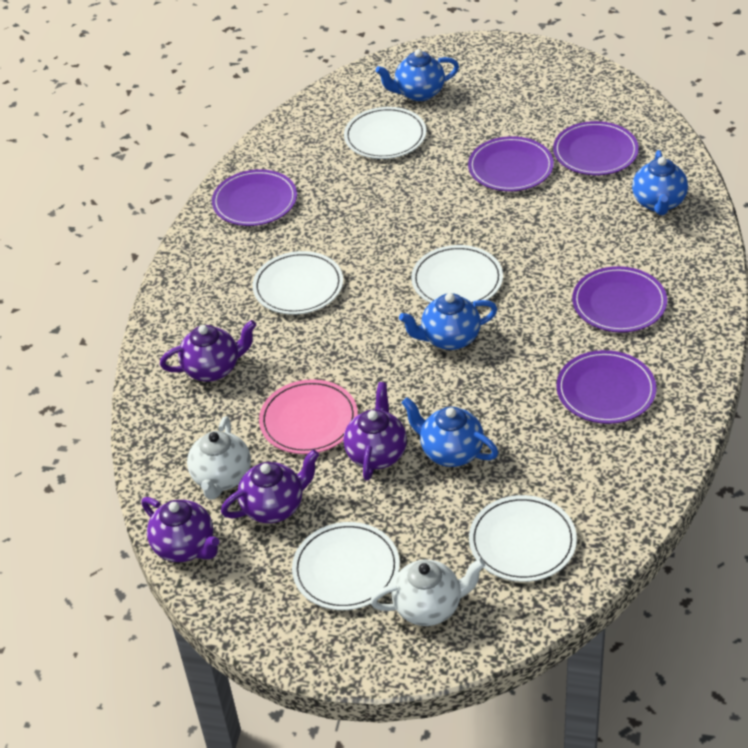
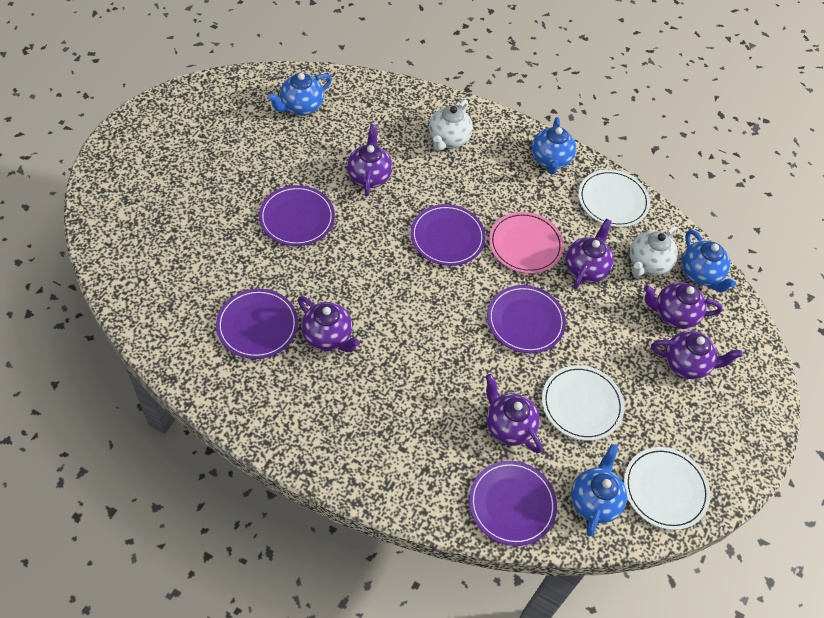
purple teapot: 4 -> 6
white plate: 5 -> 3

